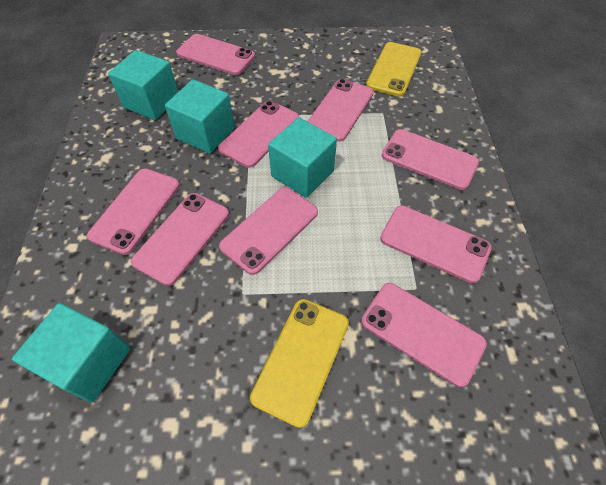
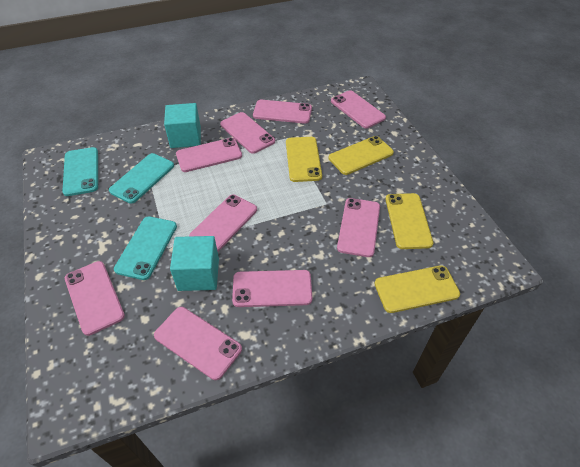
turquoise cube: 4 -> 2
turquoise phone: 0 -> 3
yellow phone: 2 -> 4

